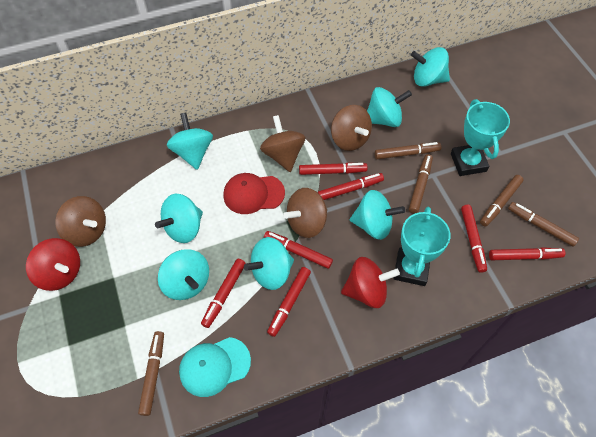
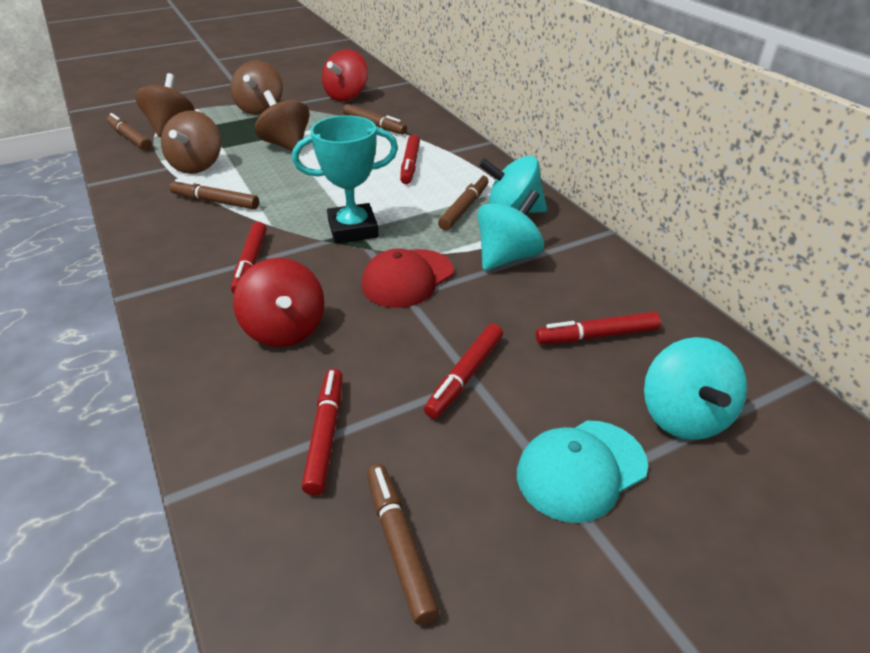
red marker: 7 -> 5
turquoise spinning top: 7 -> 3
turquoise trophy: 2 -> 1

